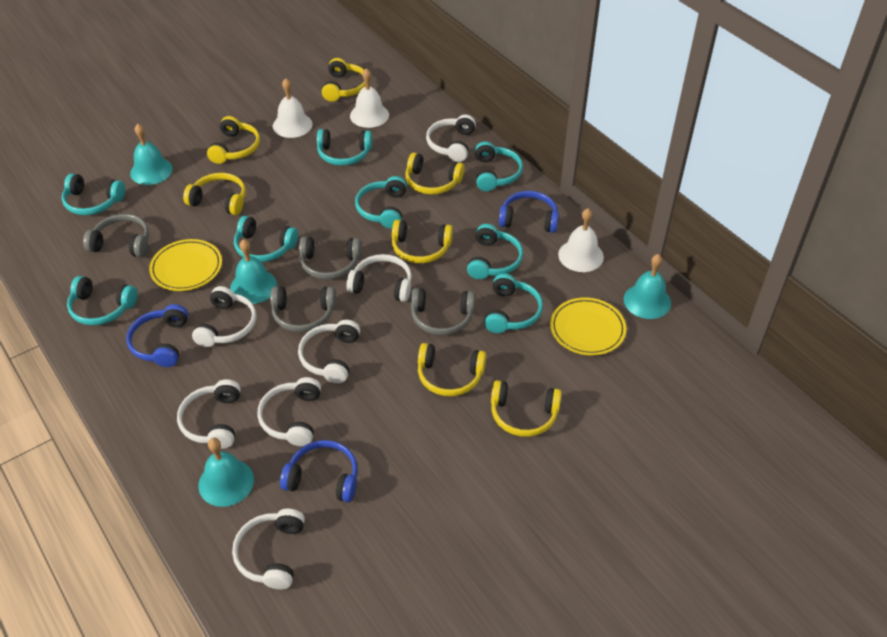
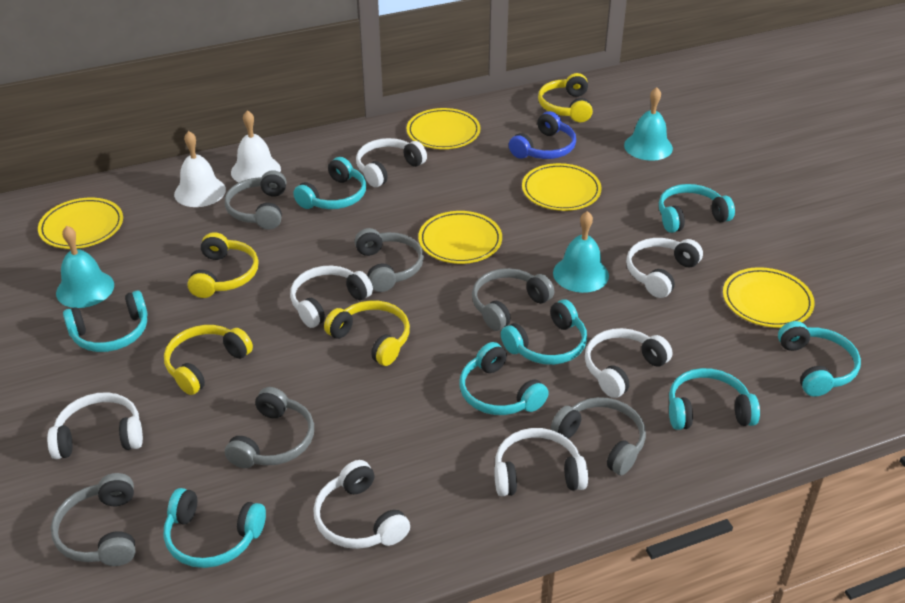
blue headphones: 3 -> 1
grey headphones: 4 -> 6
turquoise bell: 4 -> 3
white bell: 3 -> 2
yellow headphones: 7 -> 4
yellow plate: 2 -> 5

